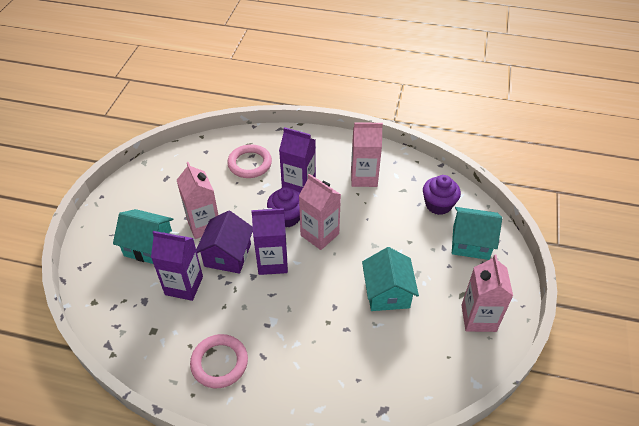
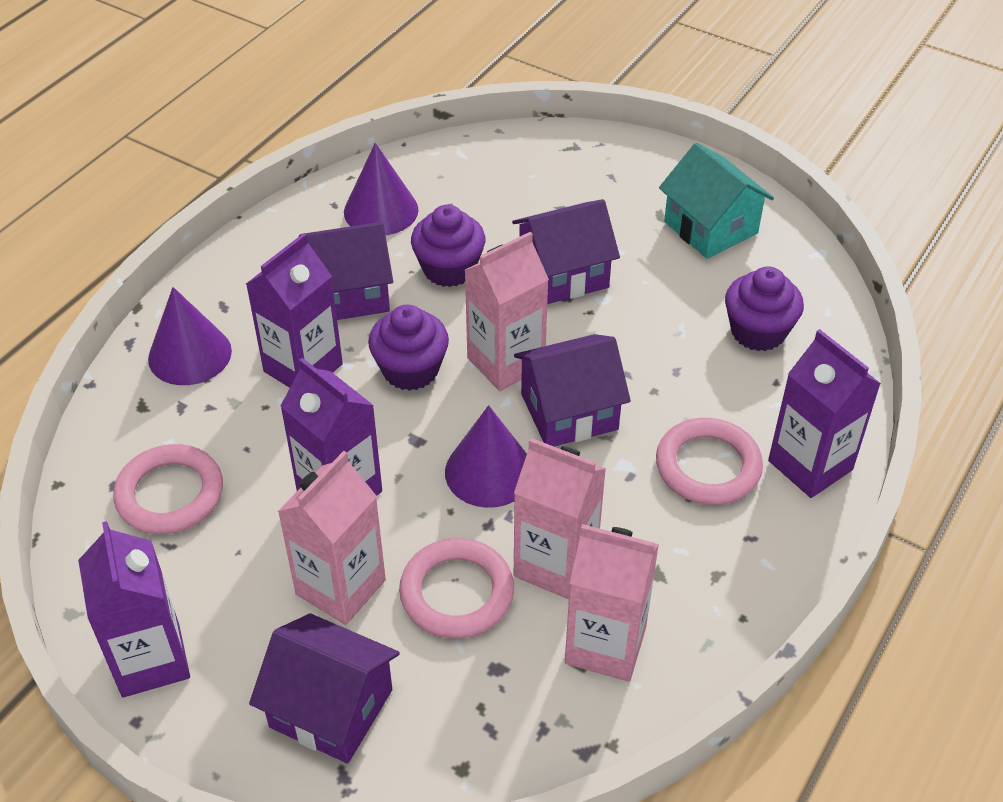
pink ring: 2 -> 3
purple carton: 3 -> 4
purple cone: 0 -> 3
purple cupcake: 2 -> 3
purple house: 1 -> 4
turquoise house: 3 -> 1

